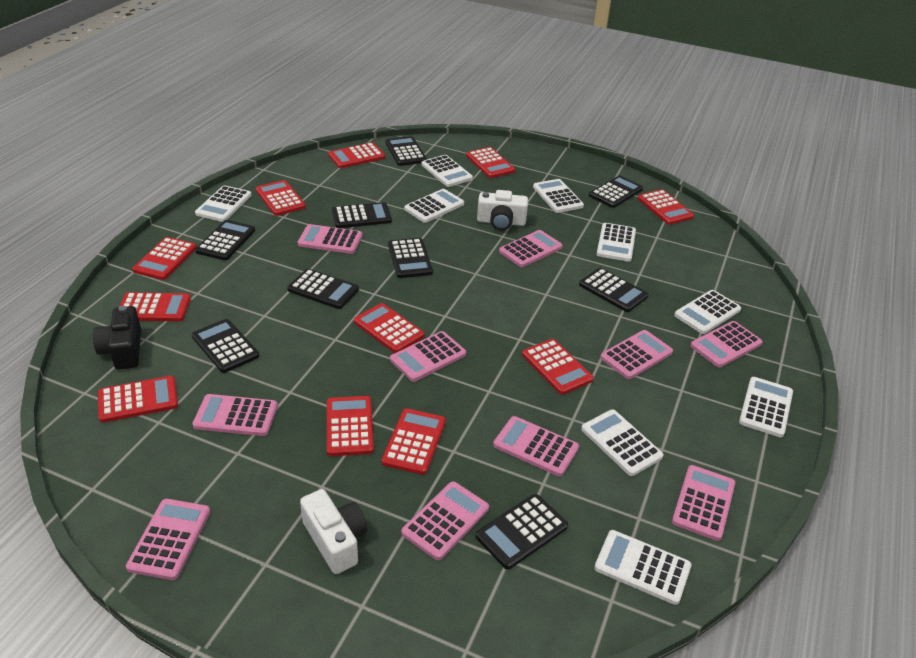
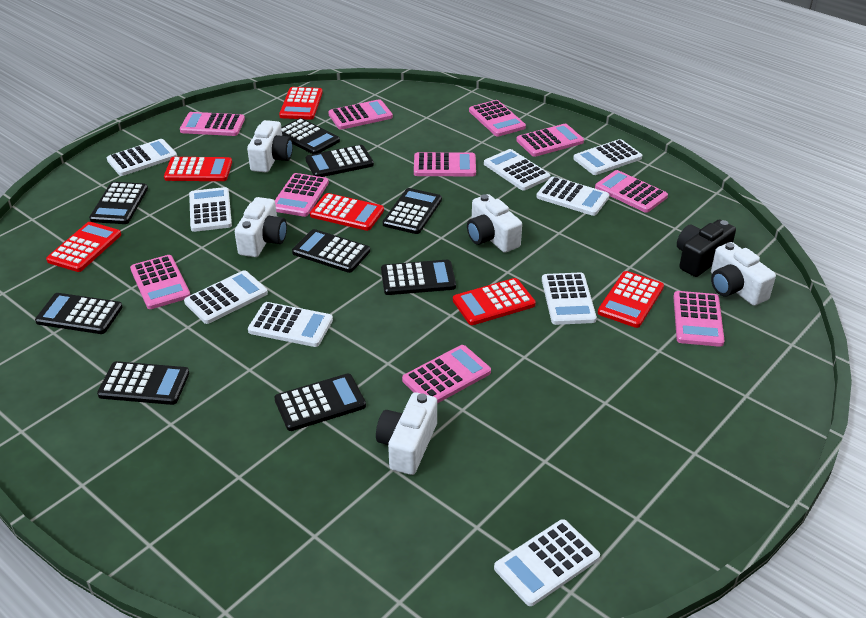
red calculator: 11 -> 6
white camera: 2 -> 5

